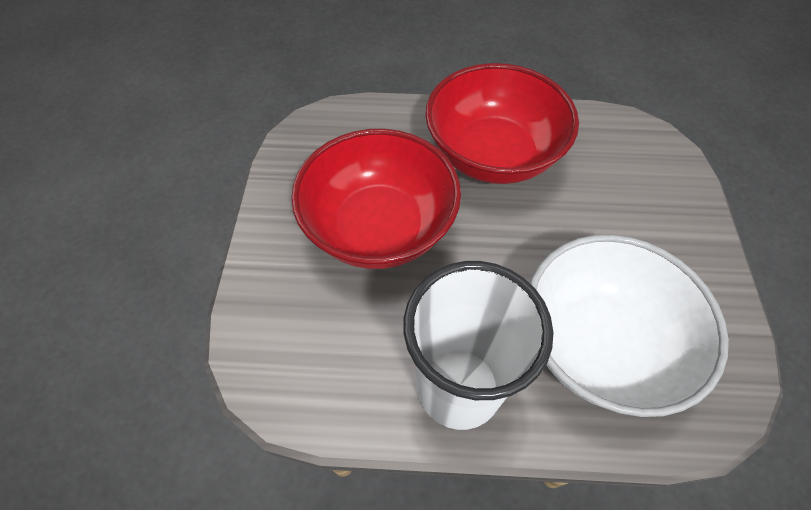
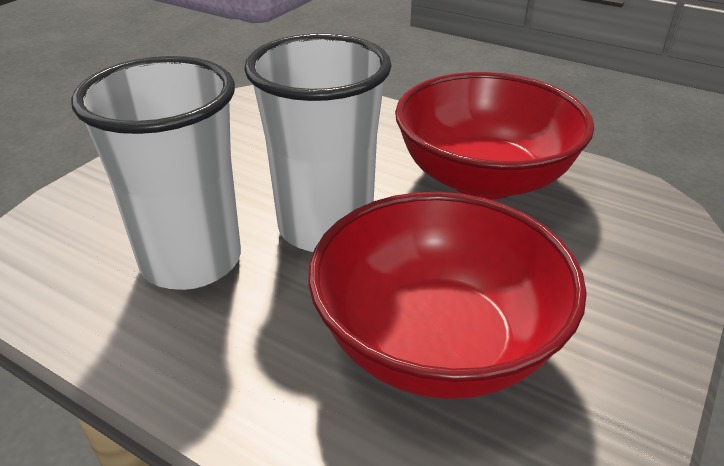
white bowl: 1 -> 0
white cup: 1 -> 2

